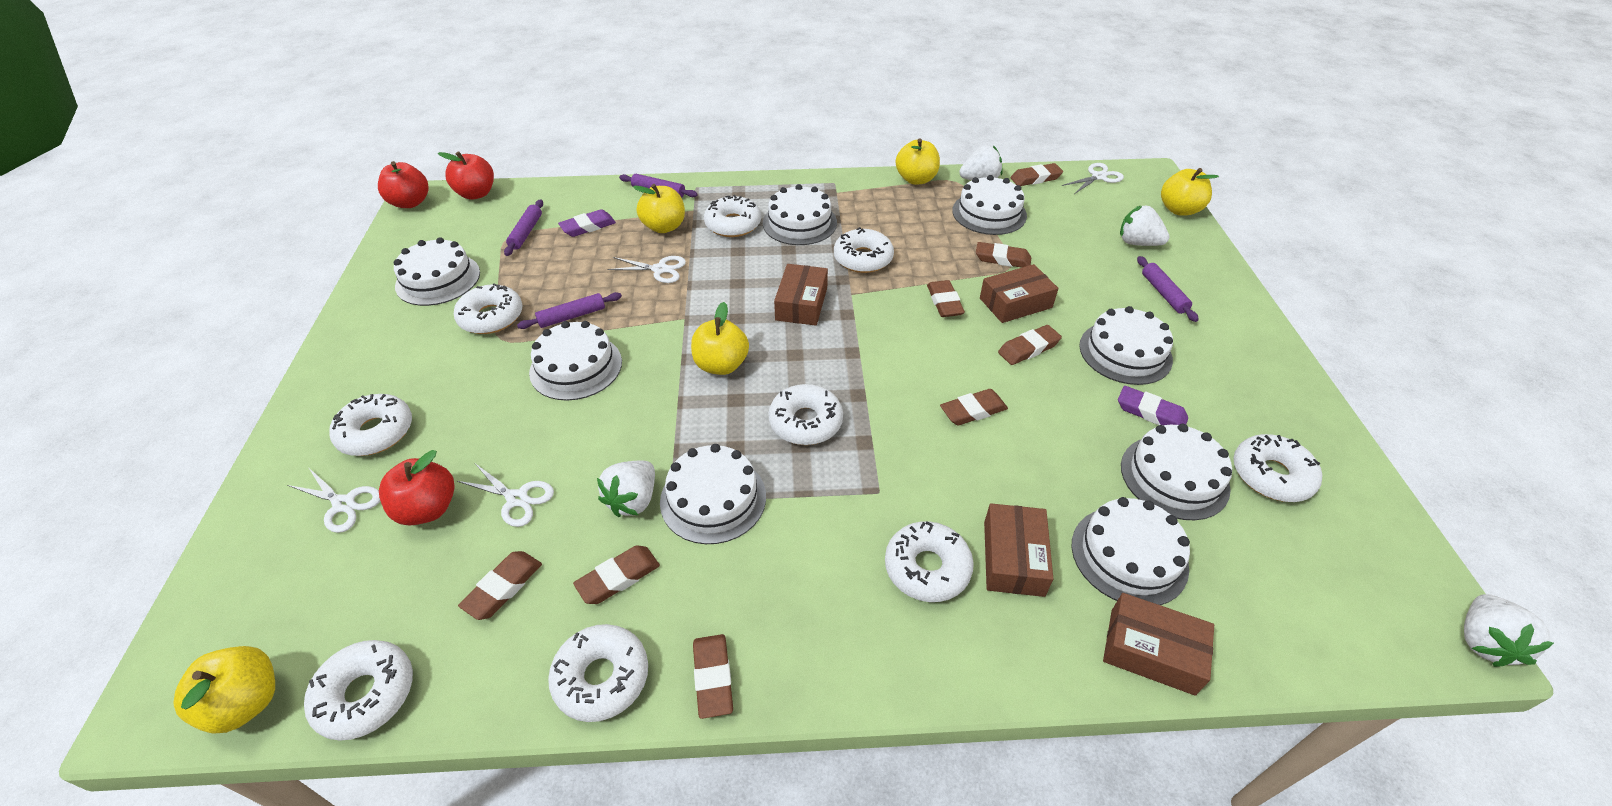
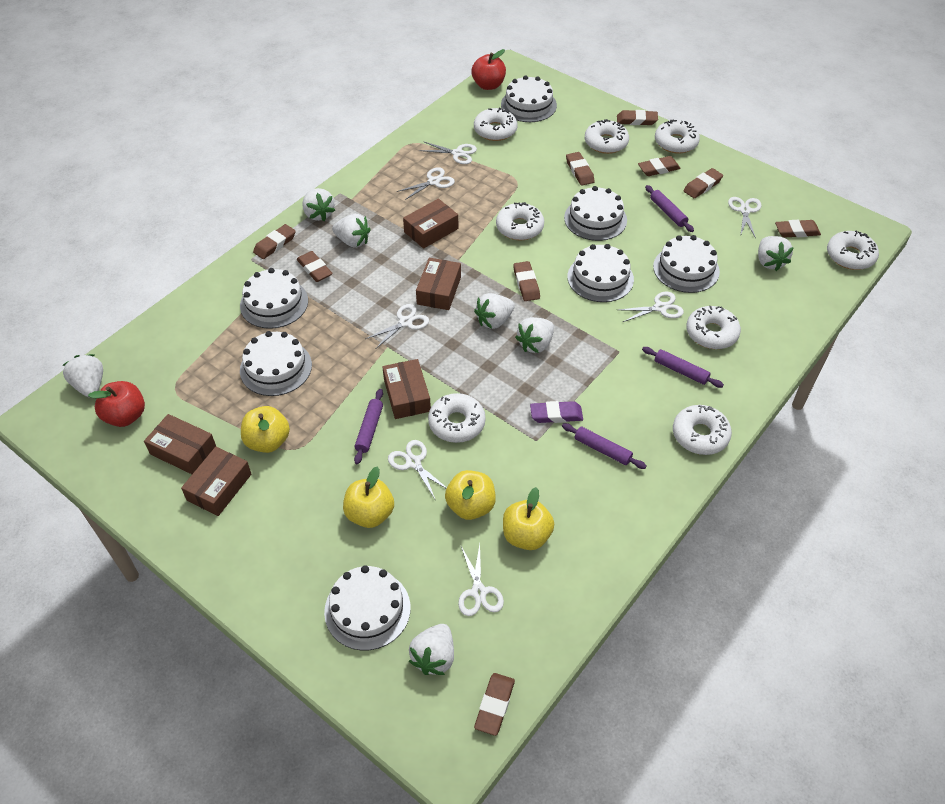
brown box: 4 -> 5
brown eraser: 8 -> 9
purple eraser: 2 -> 1
red apple: 3 -> 2
white cake: 8 -> 7
white donut: 9 -> 8
white scissors: 4 -> 7
white strawberry: 4 -> 7
yellow apple: 5 -> 4

